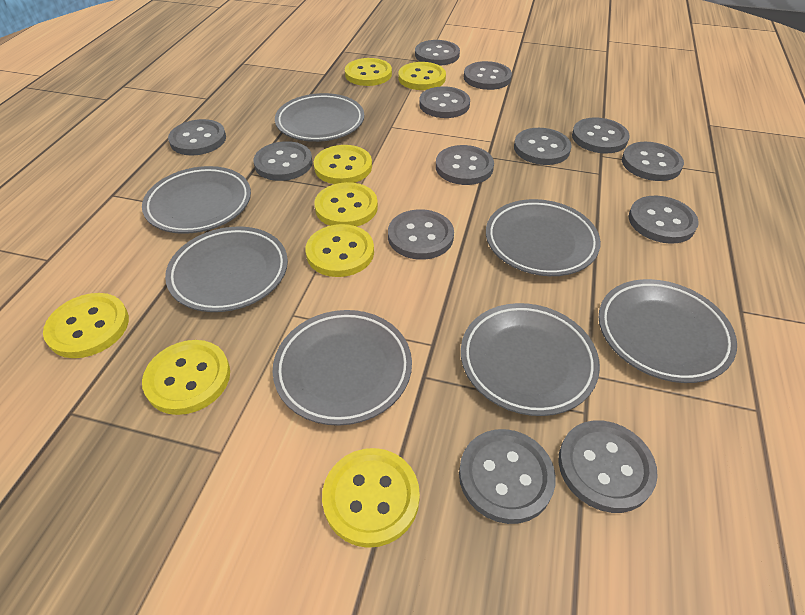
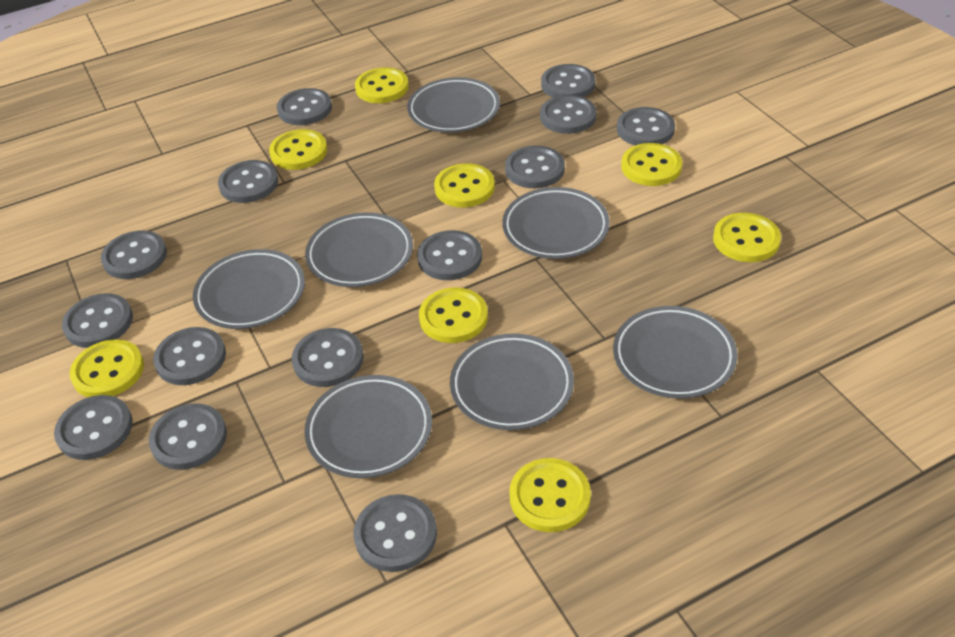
grey button: 13 -> 14

